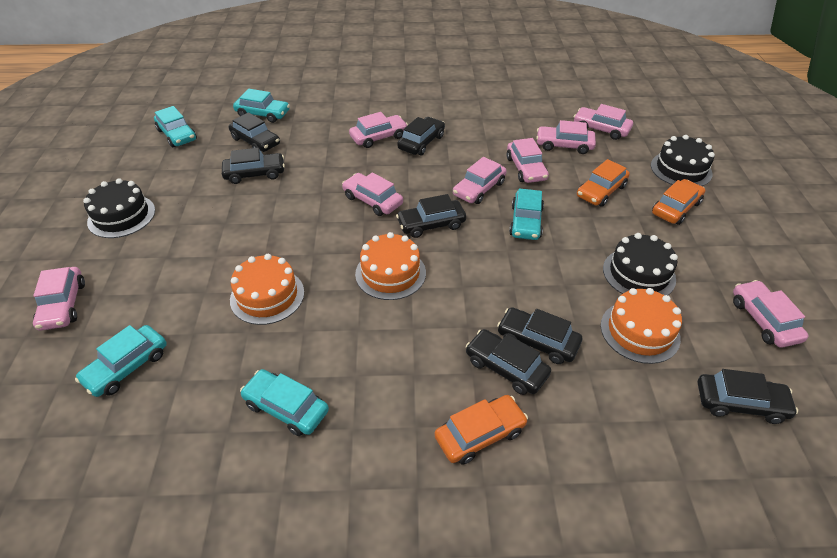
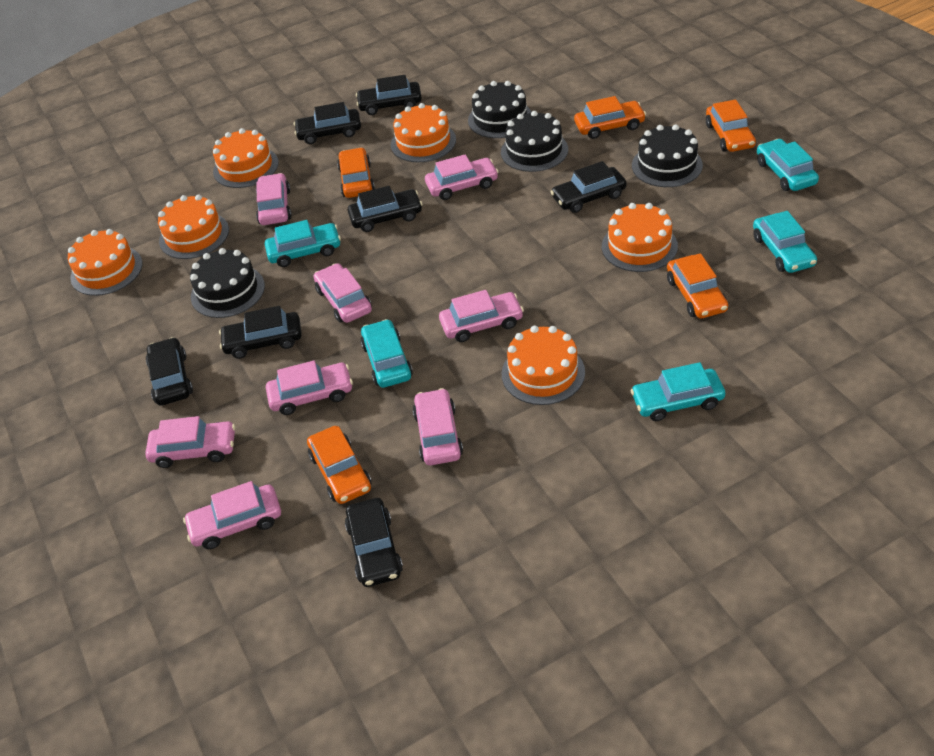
black cake: 3 -> 4
orange cake: 3 -> 6
orange car: 3 -> 5

